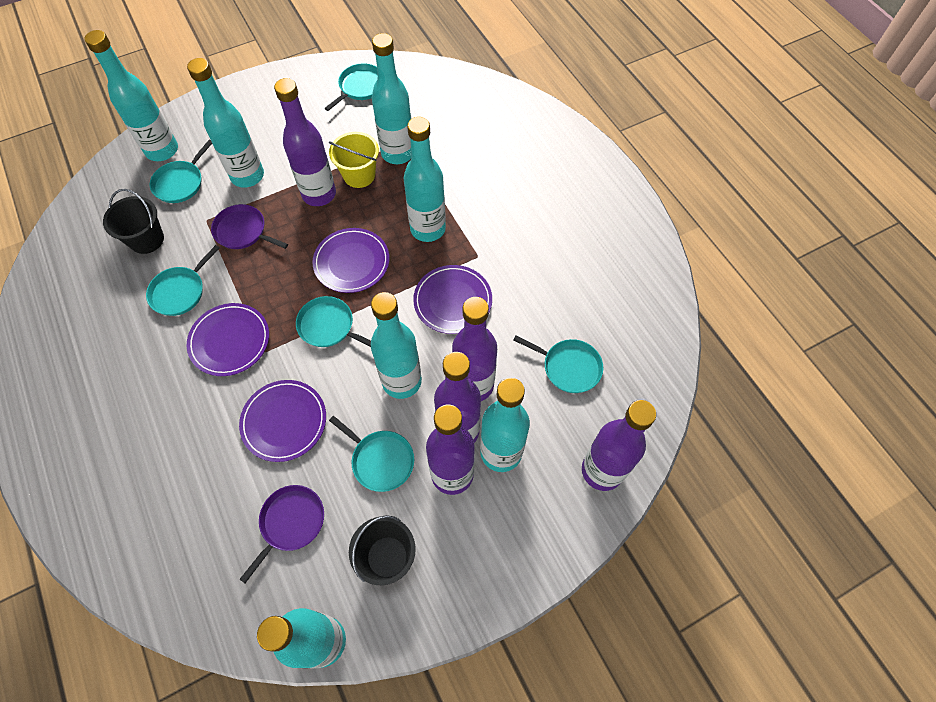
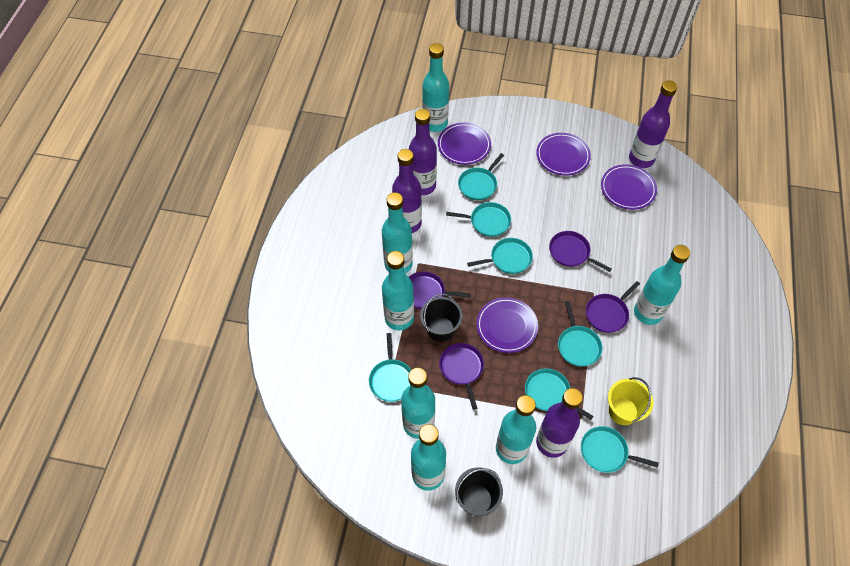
purple bottle: 5 -> 4
purple pan: 2 -> 4
turquoise pan: 6 -> 7

